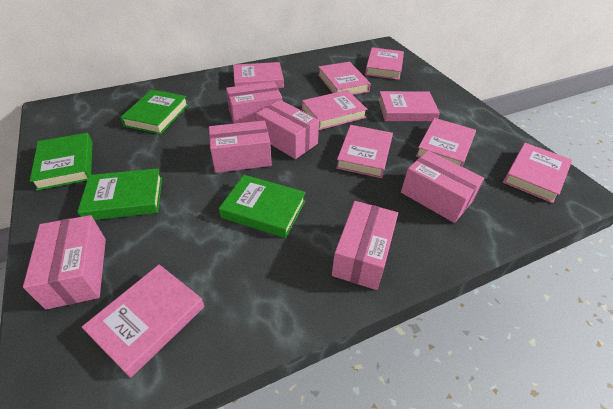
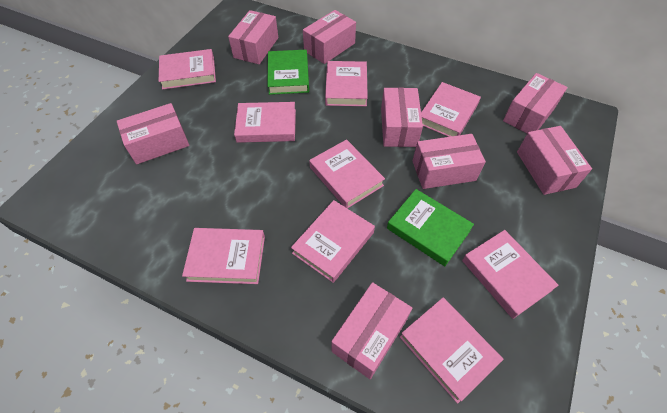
green book: 4 -> 2
pink box: 6 -> 8

